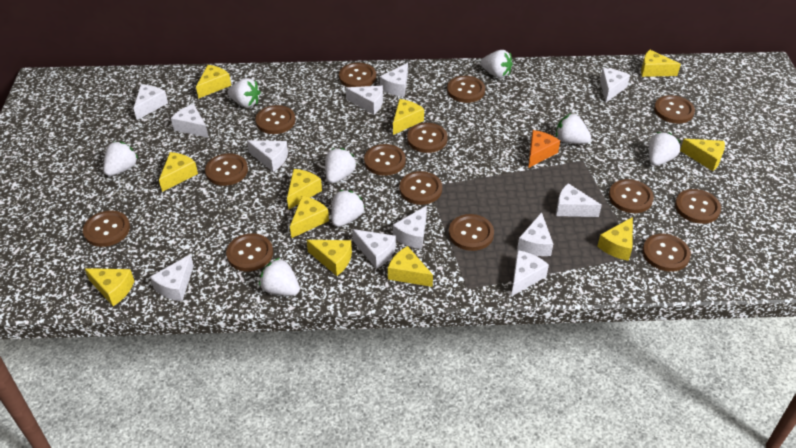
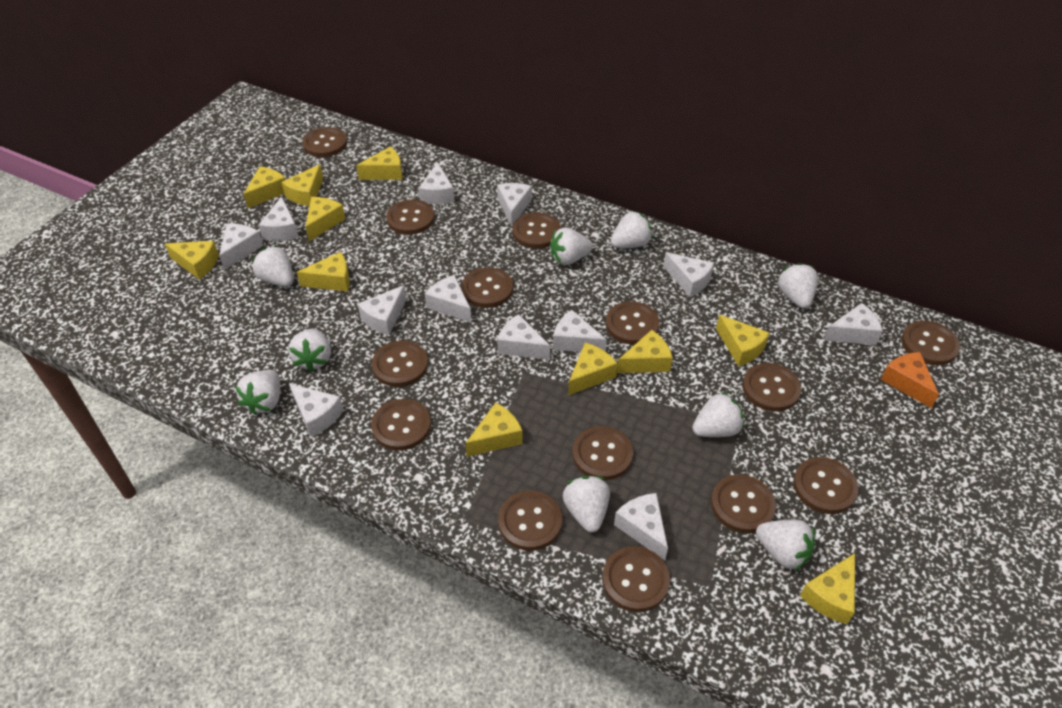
white strawberry: 8 -> 9

